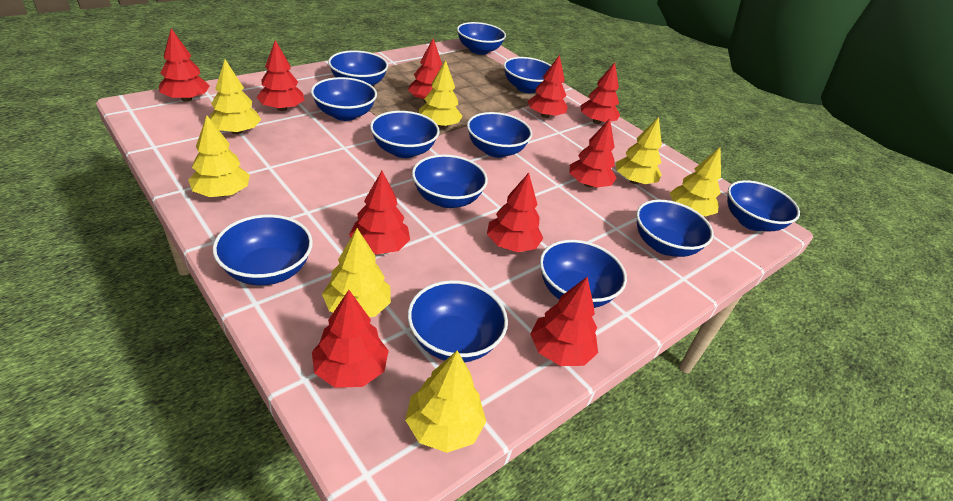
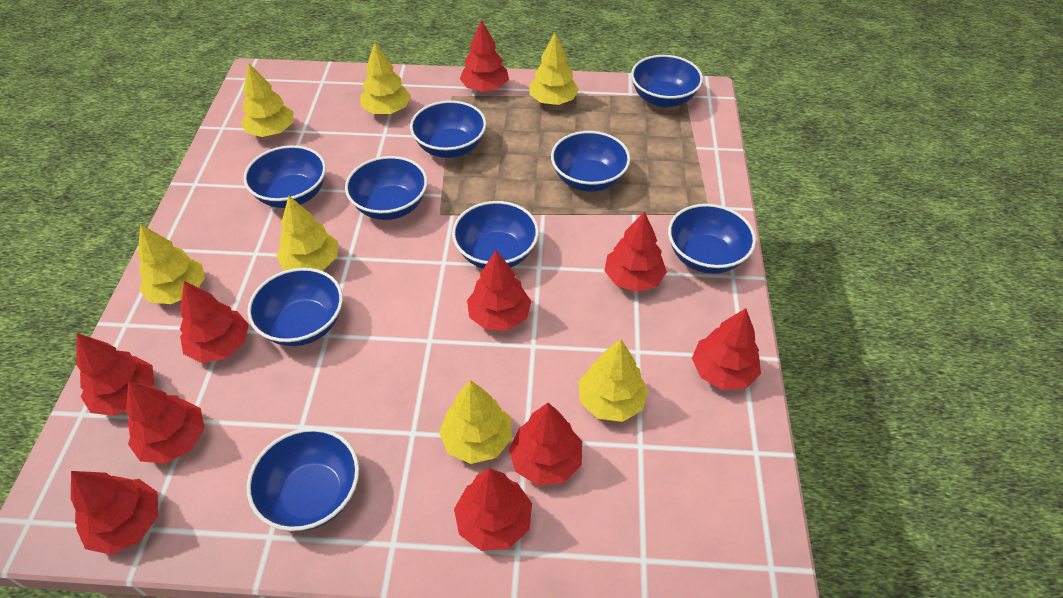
blue bowl: 12 -> 9

